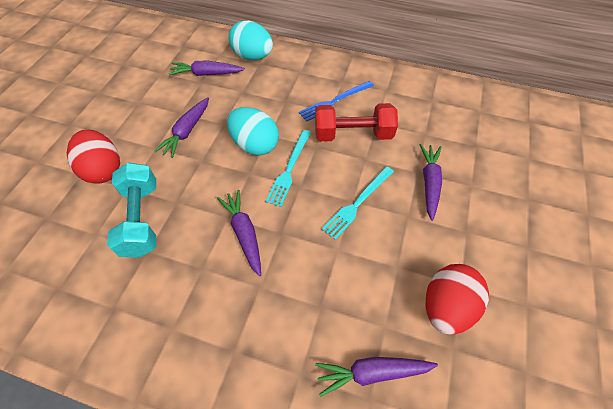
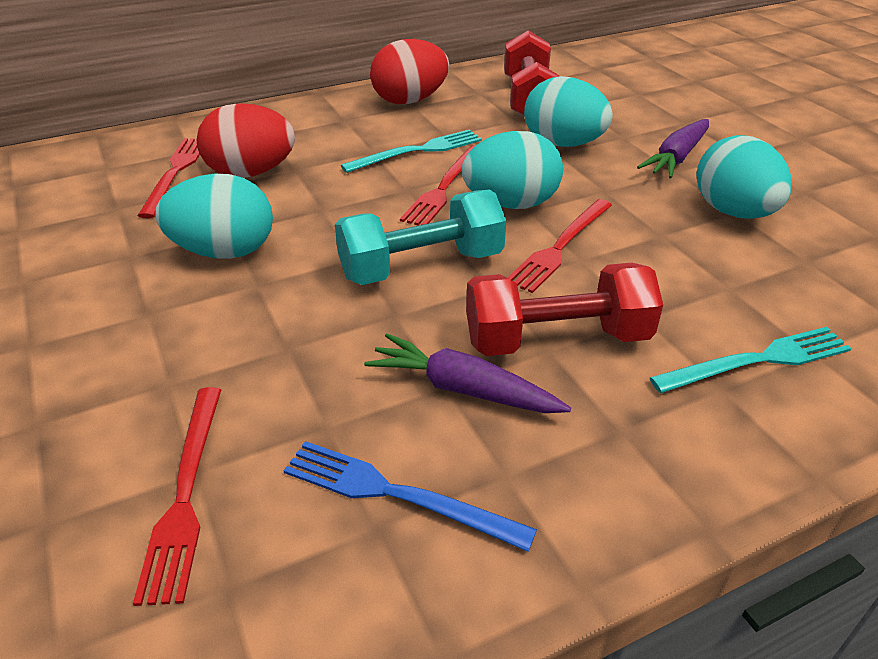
purple carrot: 5 -> 2
red dumbbell: 1 -> 2
red fork: 0 -> 4
turquoise egg: 2 -> 4

